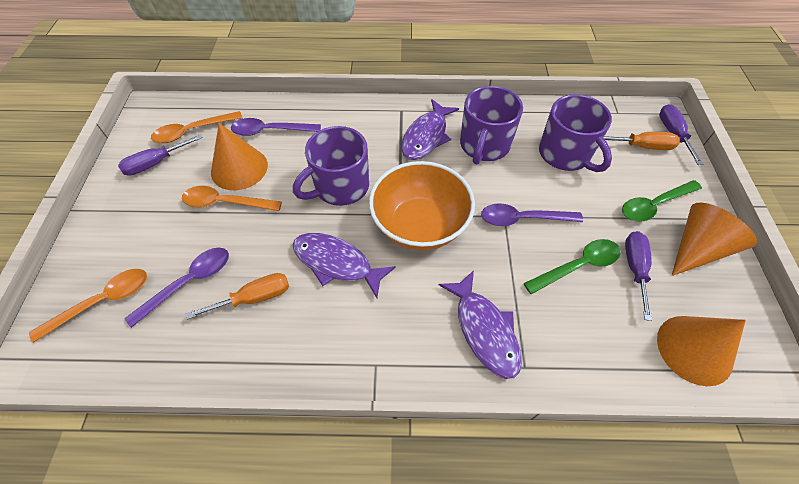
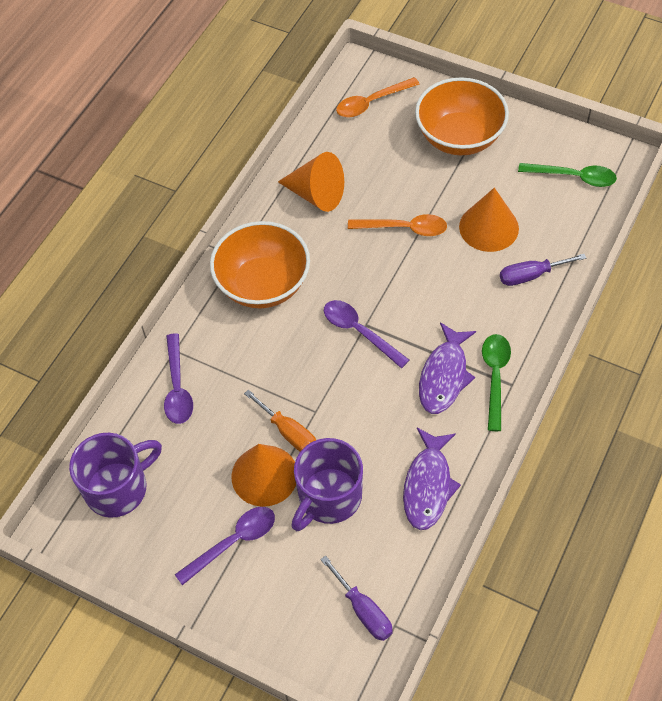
orange bowl: 1 -> 2
orange screwdriver: 2 -> 1
orange spoon: 3 -> 2
purple fish: 3 -> 2
purple mug: 3 -> 2
purple screwdriver: 3 -> 2

